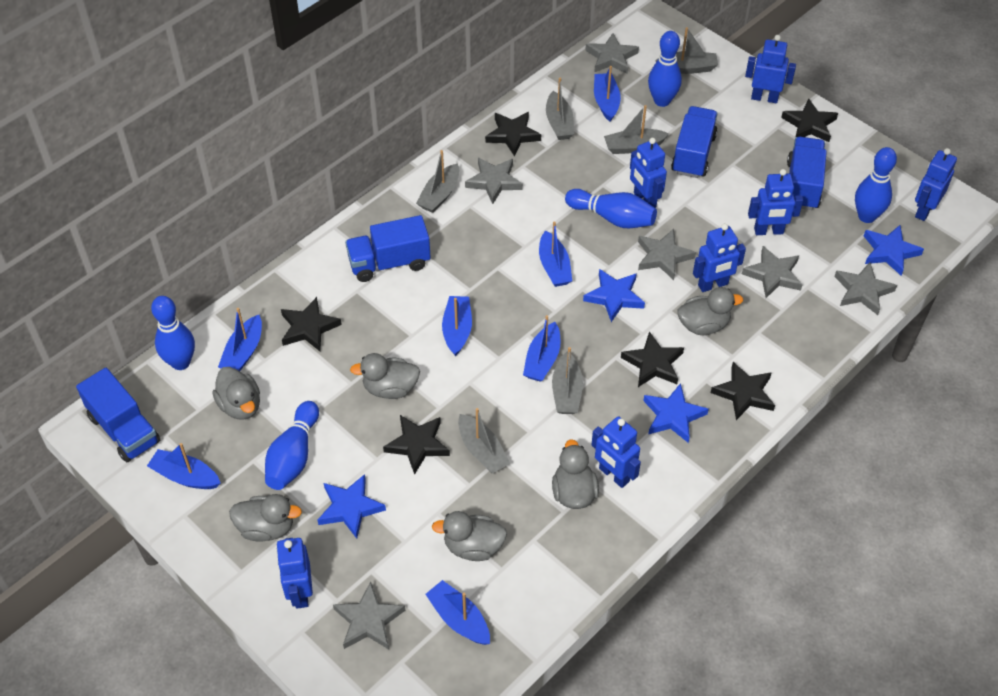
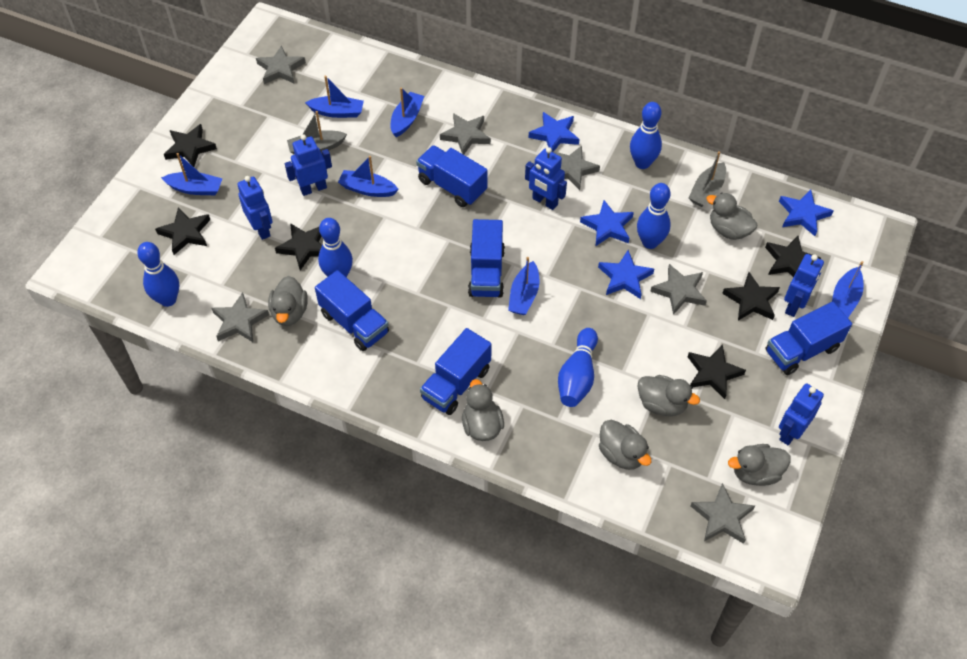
blue boat: 7 -> 6
blue robot: 7 -> 5
blue truck: 4 -> 5
grey boat: 6 -> 2

